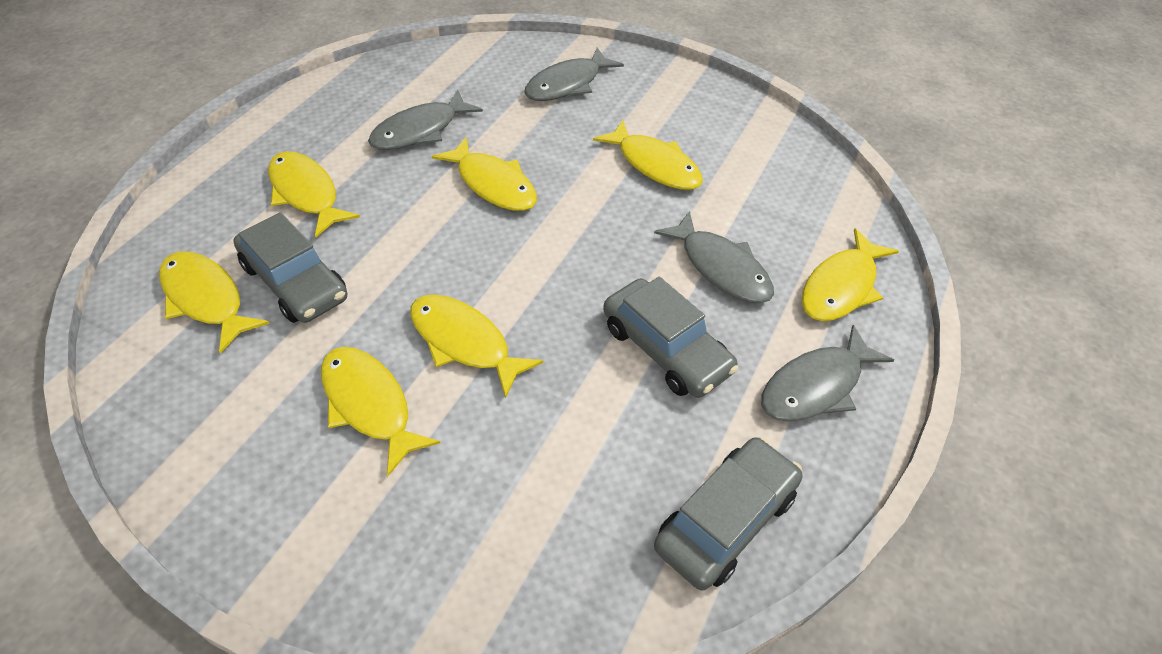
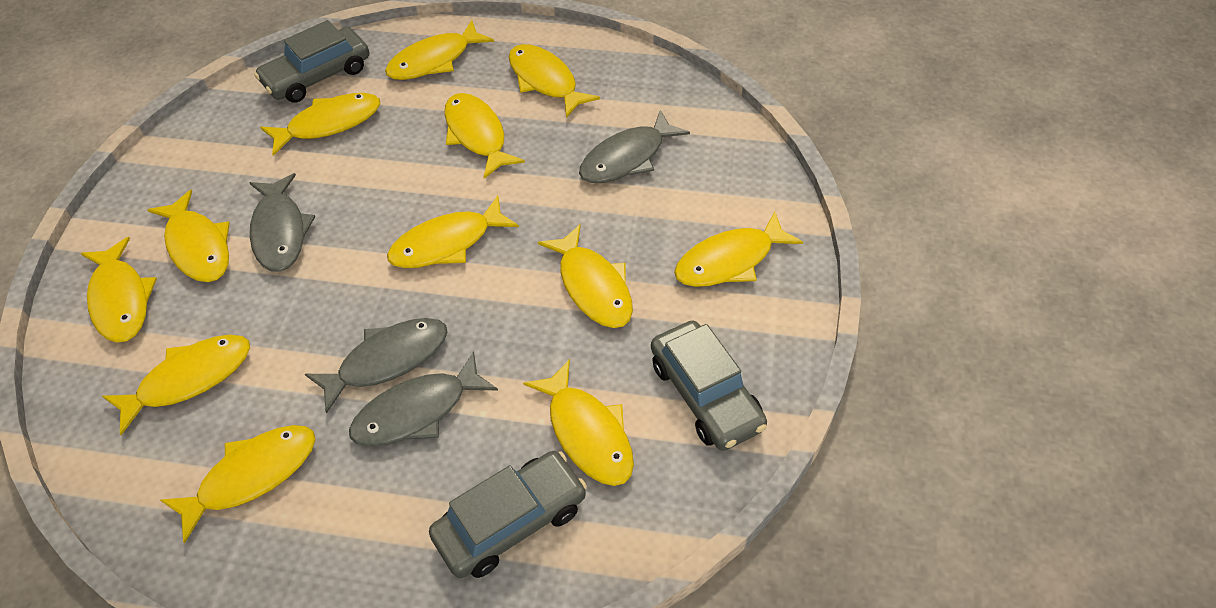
yellow fish: 7 -> 12

